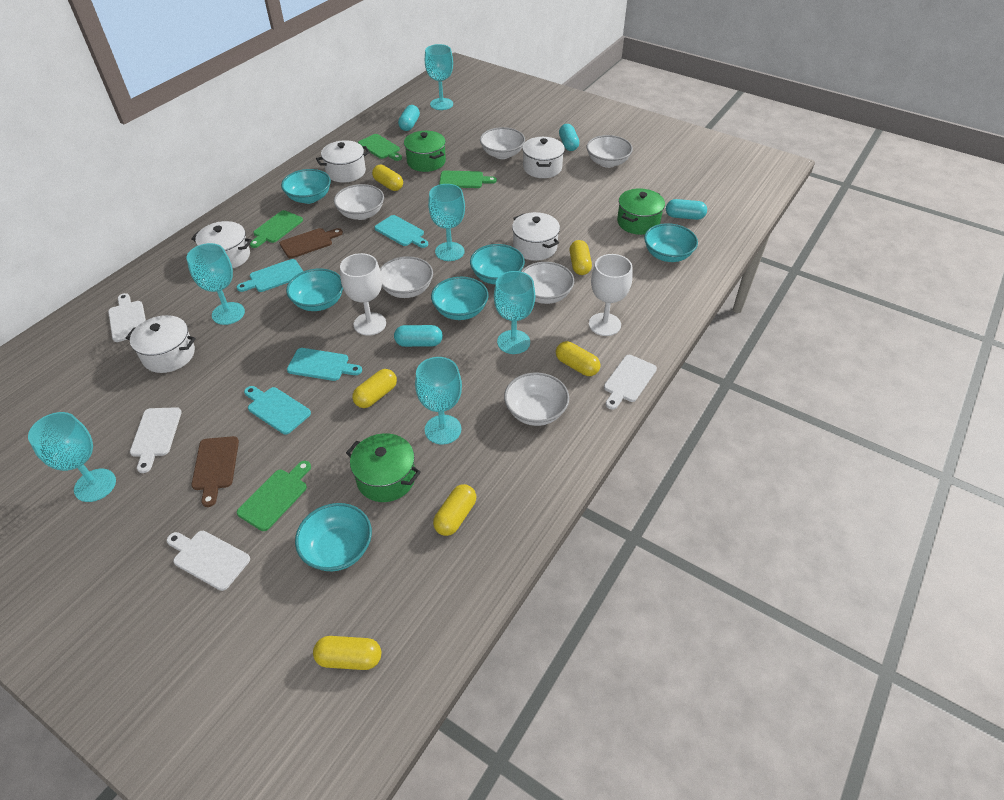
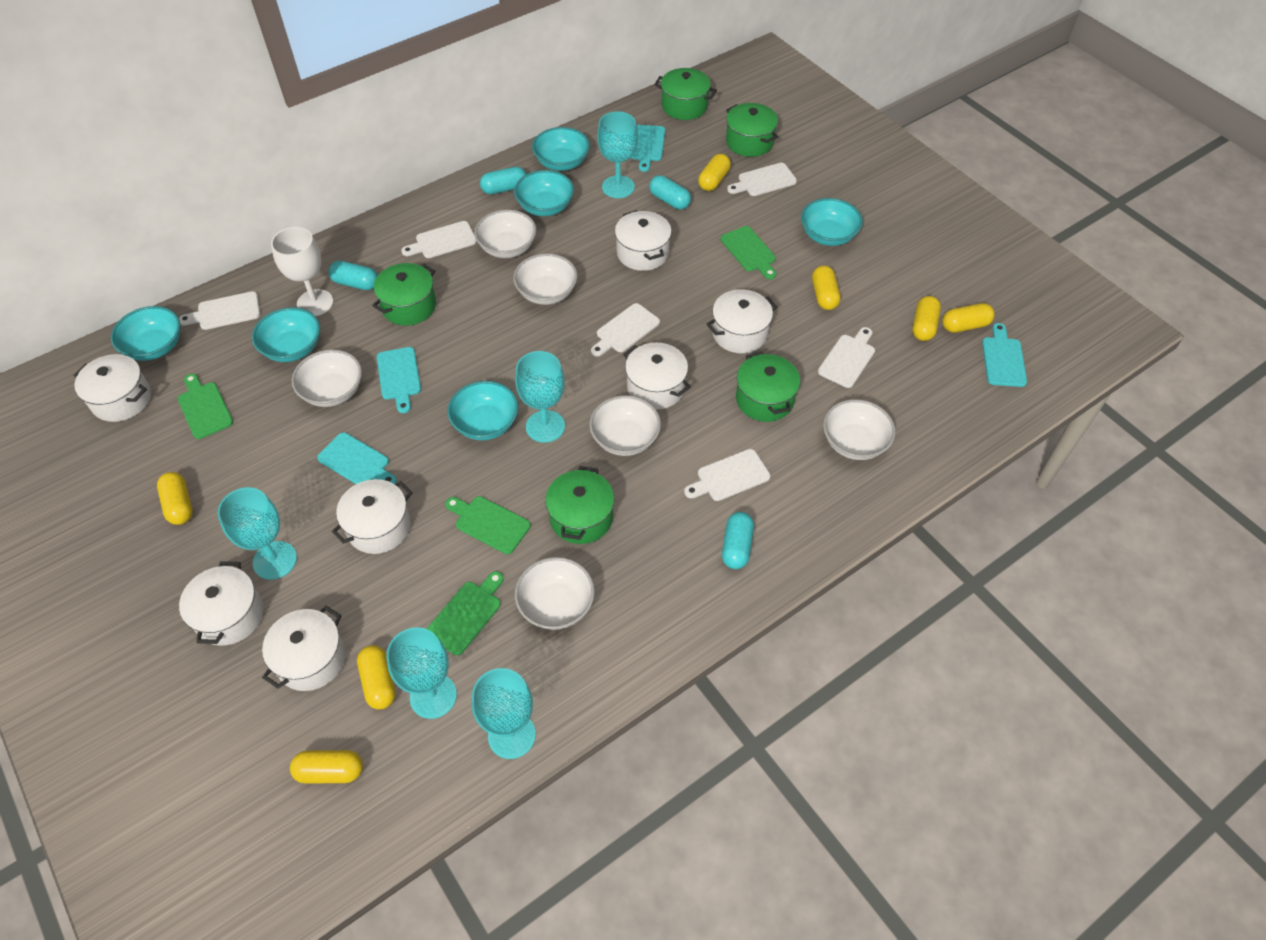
brown cutting board: 2 -> 0
green pot: 3 -> 5
turquoise goblet: 6 -> 5
white cutting board: 4 -> 6
white goblet: 2 -> 1
white pot: 5 -> 7
yellow capsule: 6 -> 7

